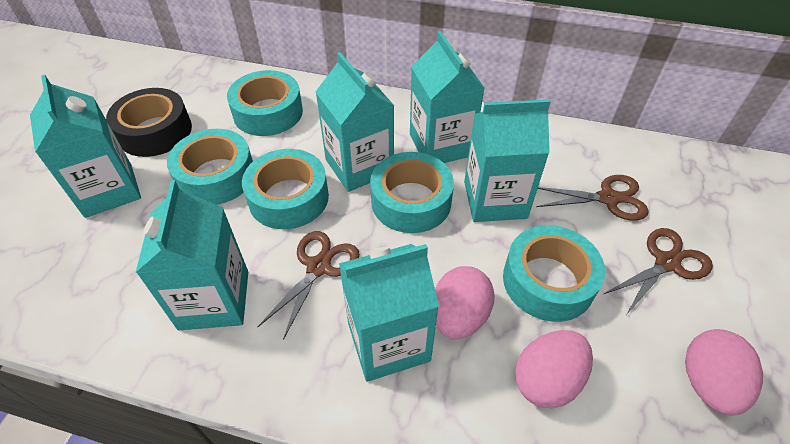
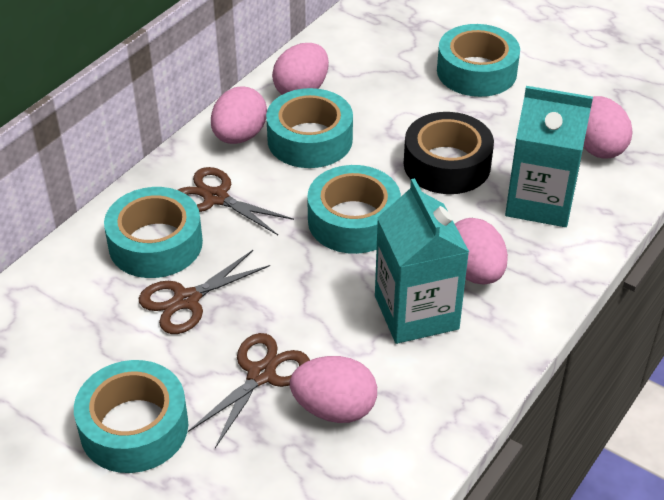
pink egg: 3 -> 5
turquoise carton: 6 -> 2

